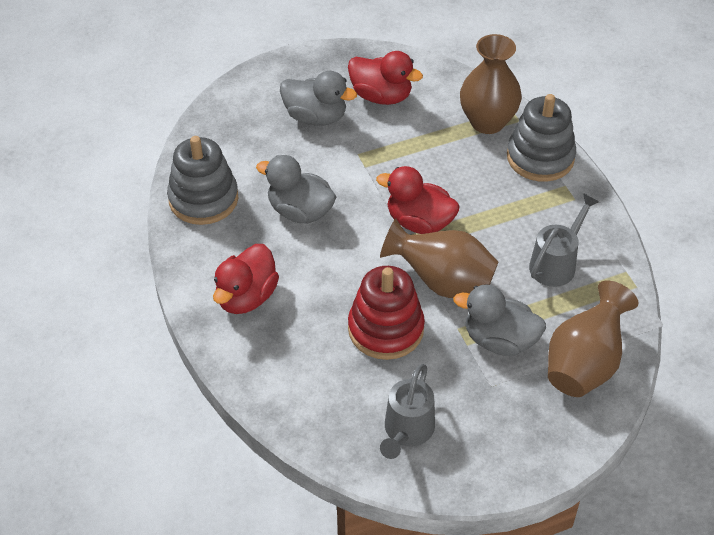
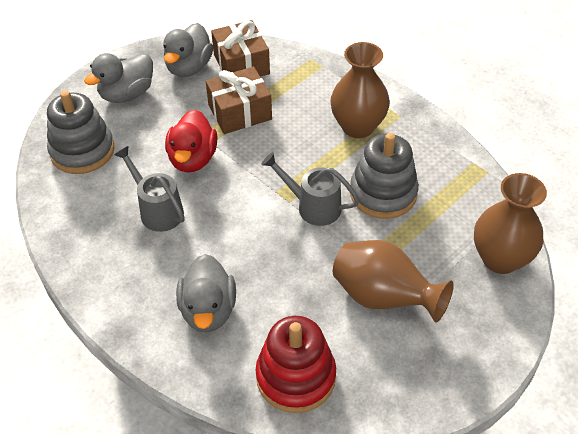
brown gift: 0 -> 2
red duck: 3 -> 1

